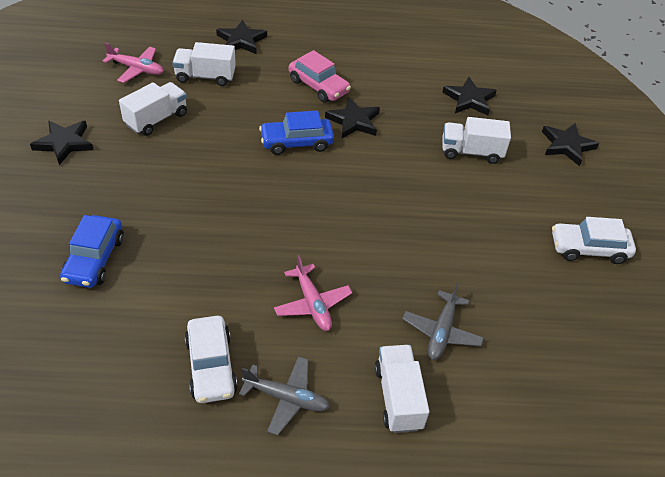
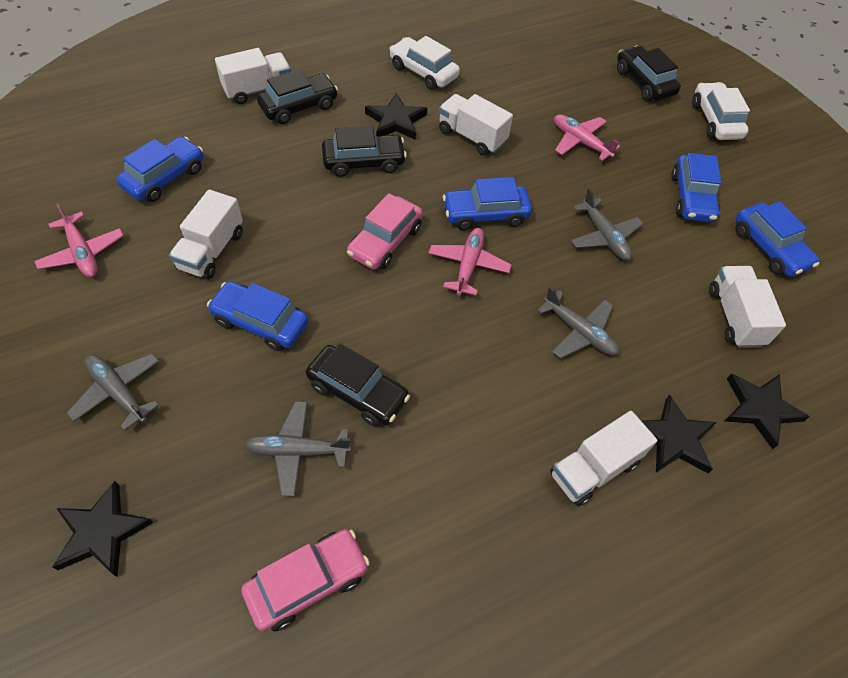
black car: 0 -> 4
black star: 5 -> 4
blue car: 2 -> 5
grey plane: 2 -> 4
pink car: 1 -> 2
pink plane: 2 -> 3
white truck: 4 -> 5

